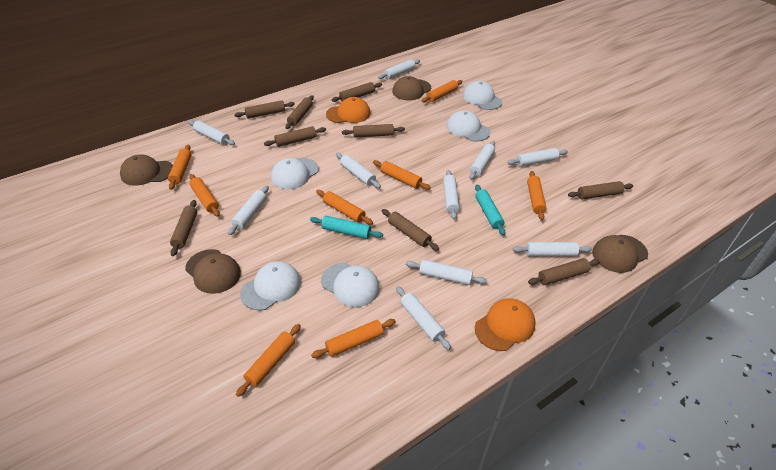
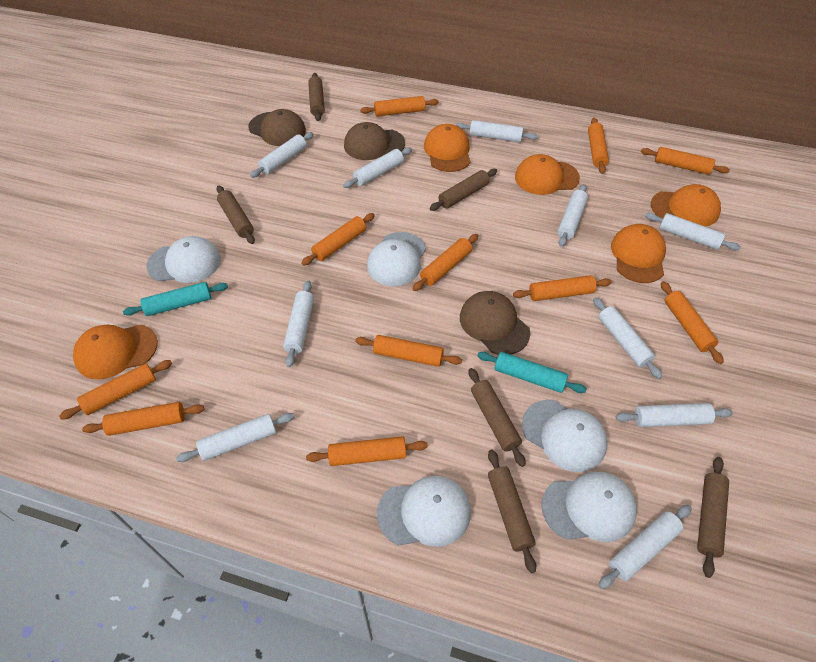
brown cap: 4 -> 3
brown rolling pin: 9 -> 6
orange cap: 2 -> 5
orange rolling pin: 8 -> 11

